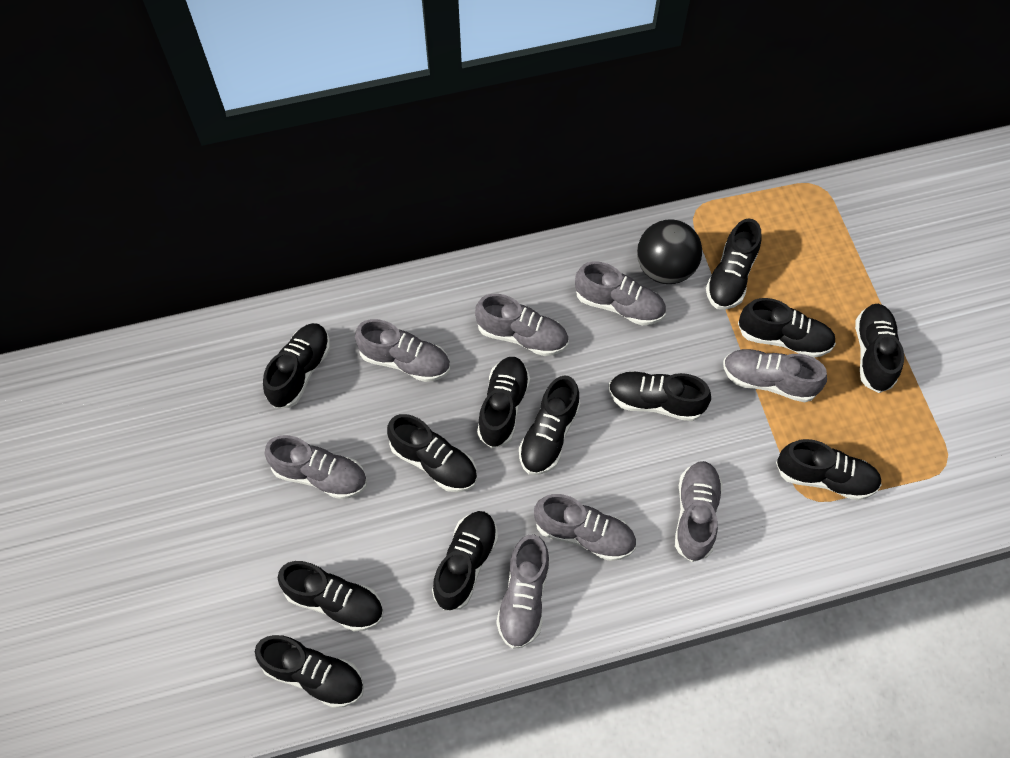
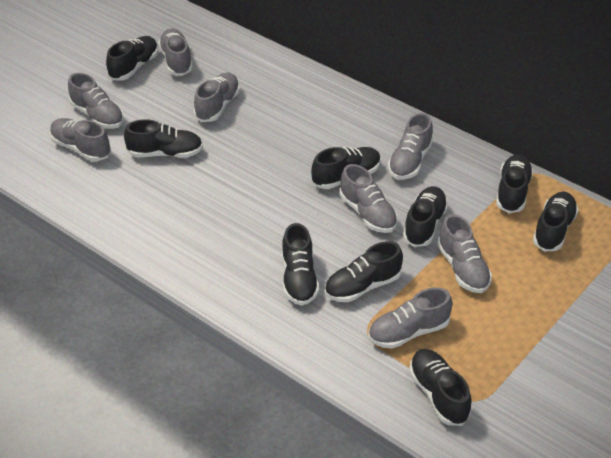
black ball: 1 -> 0
black shoe: 12 -> 9

